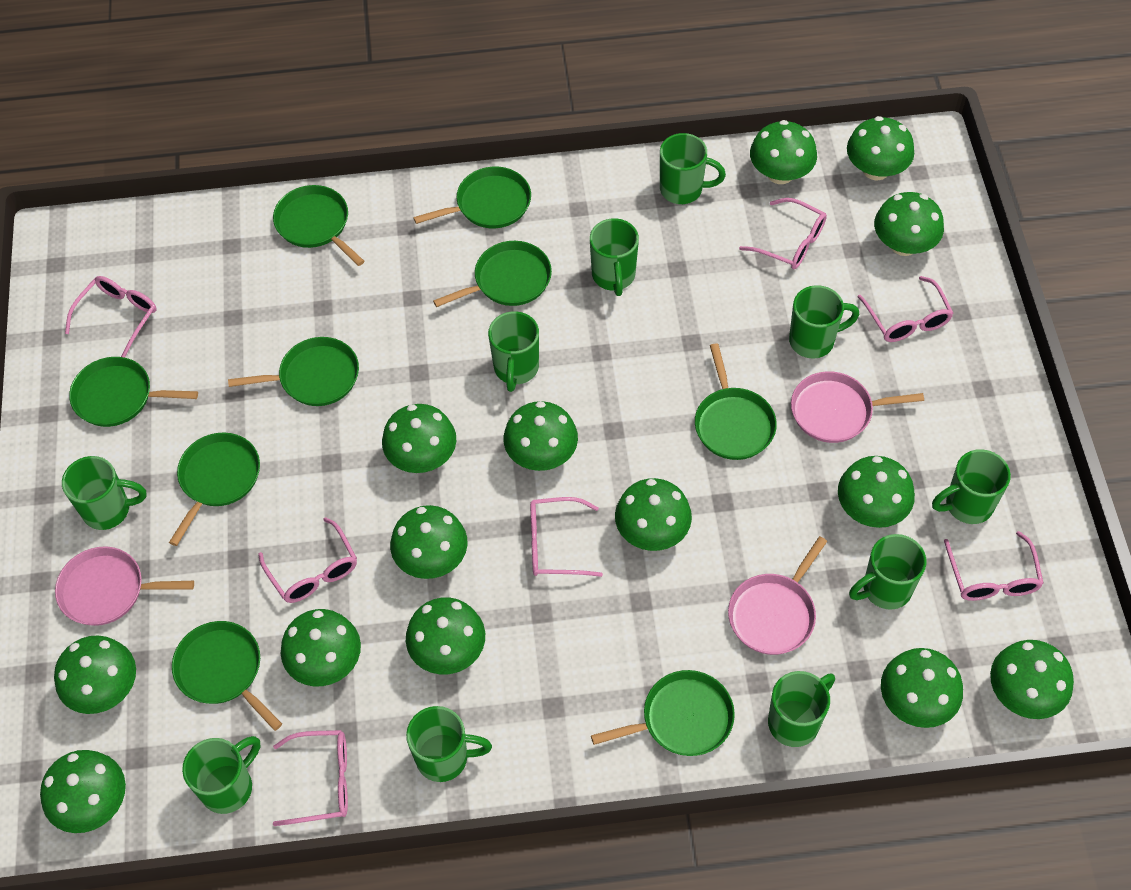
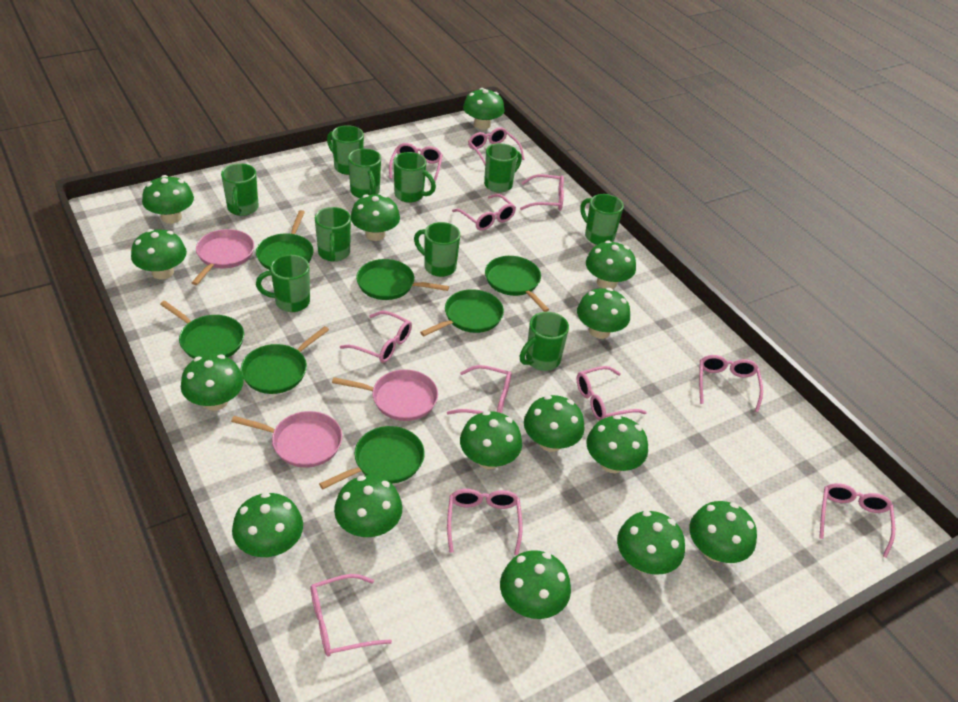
green mushroom: 14 -> 15
green pan: 9 -> 7
pink glasses: 7 -> 11

